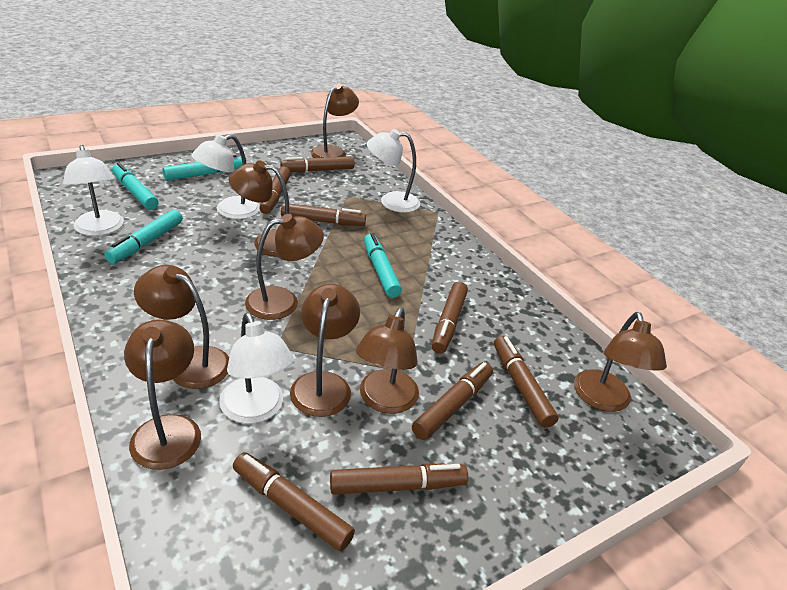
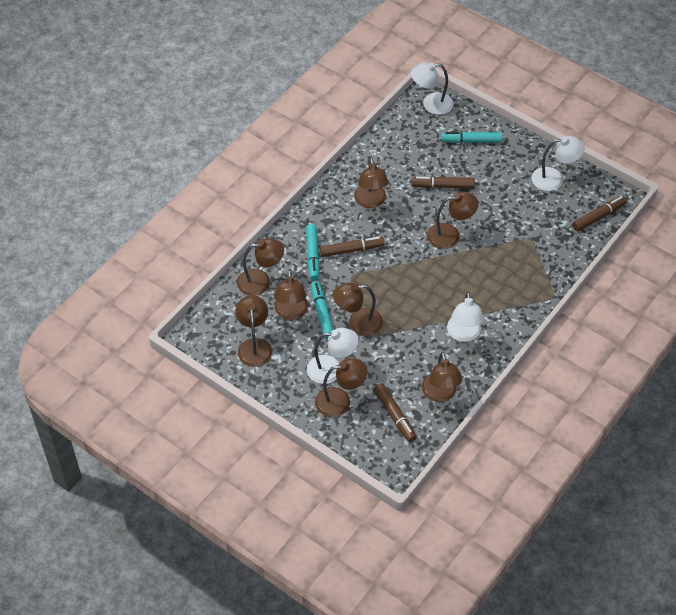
brown marker: 8 -> 4
turquoise marker: 4 -> 3

